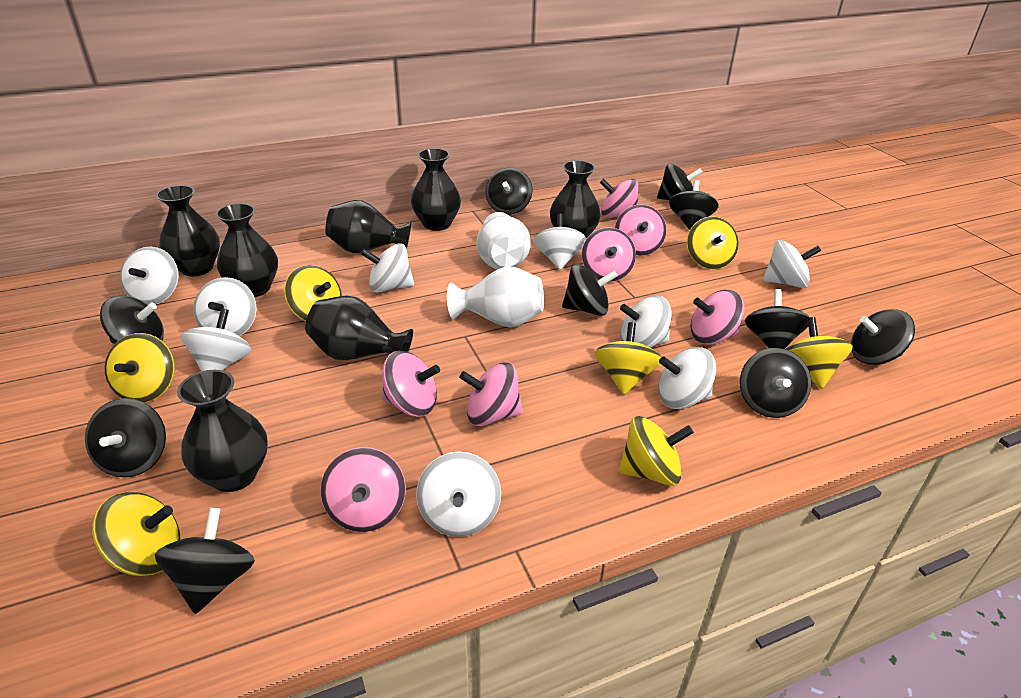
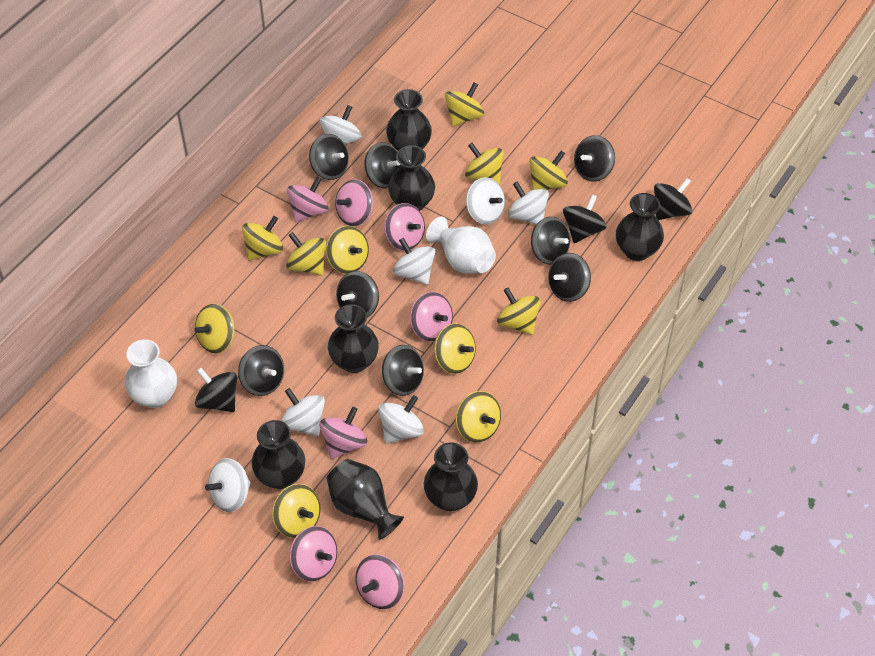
black spinning top: 10 -> 11
white spinning top: 9 -> 7
yellow spinning top: 7 -> 11

